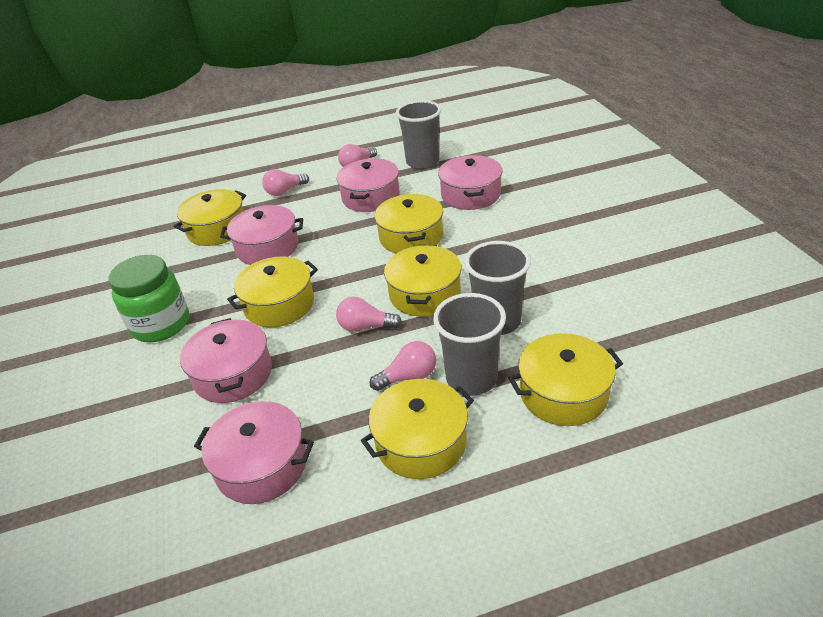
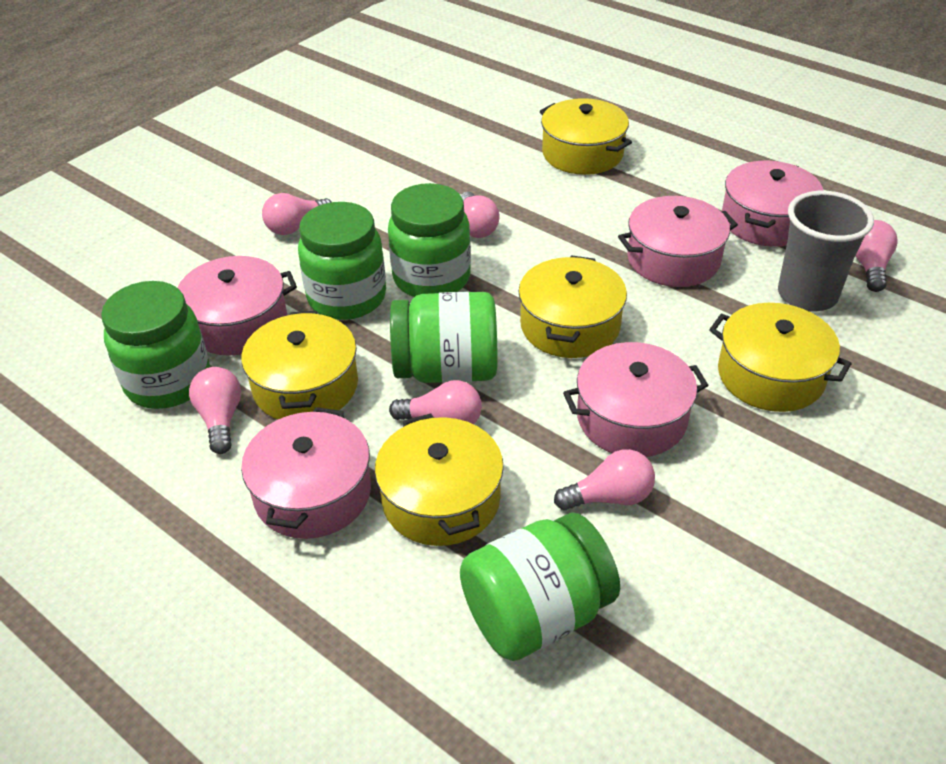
green jar: 1 -> 5
grey cup: 3 -> 1
pink light bulb: 4 -> 6
yellow pot: 6 -> 5

